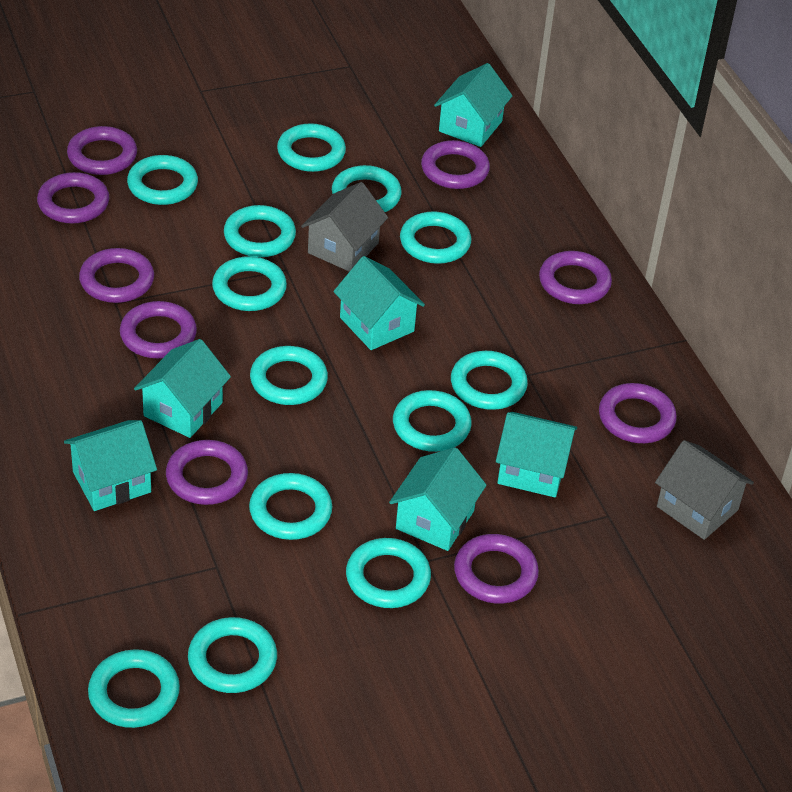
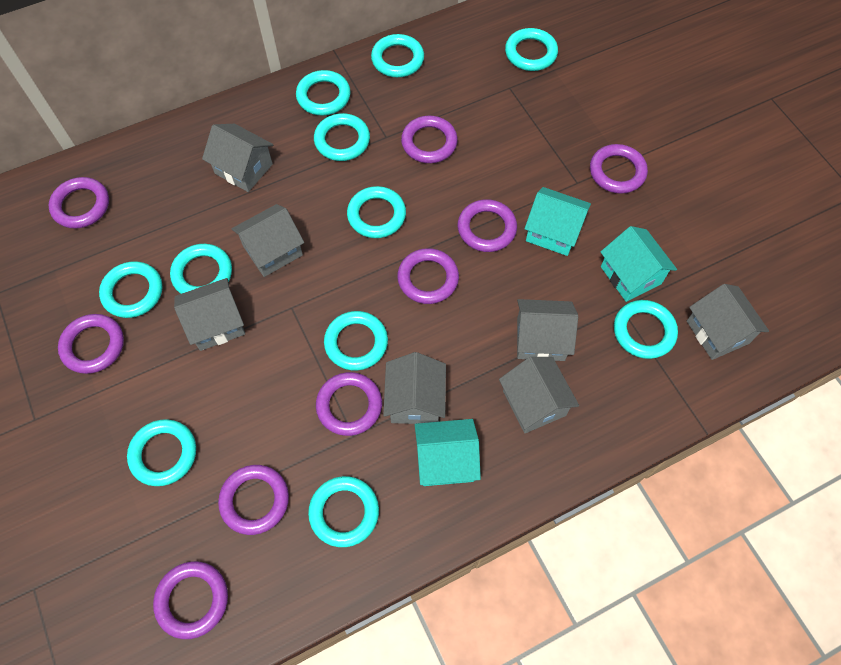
grey house: 2 -> 7
turquoise house: 6 -> 3
turquoise ring: 13 -> 11

